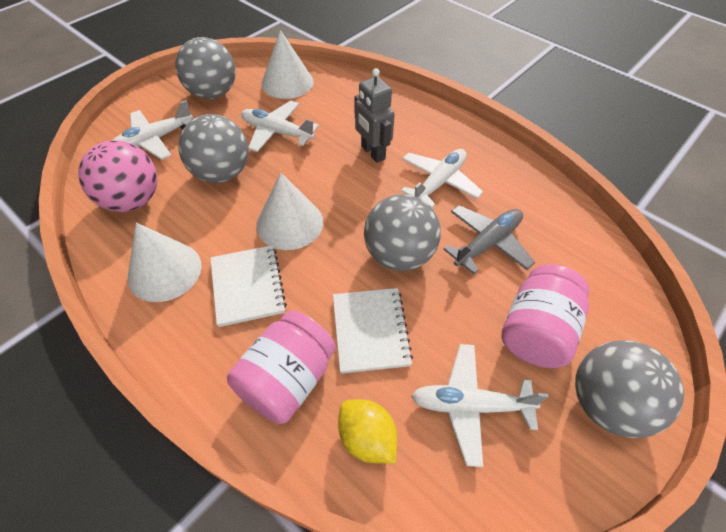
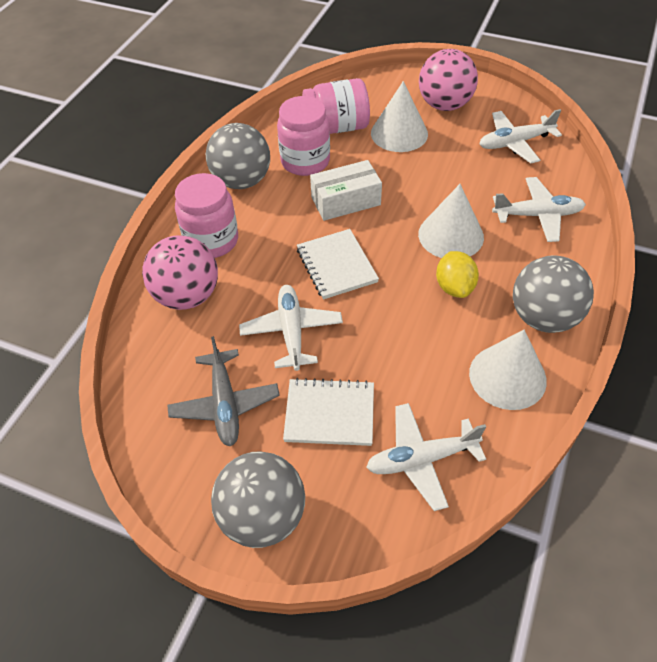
grey ball: 4 -> 3
grey robot: 1 -> 0
pink ball: 1 -> 2
pink jar: 2 -> 3
white box: 0 -> 1

